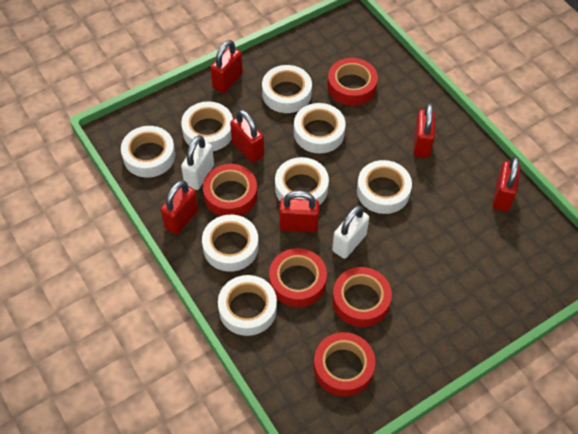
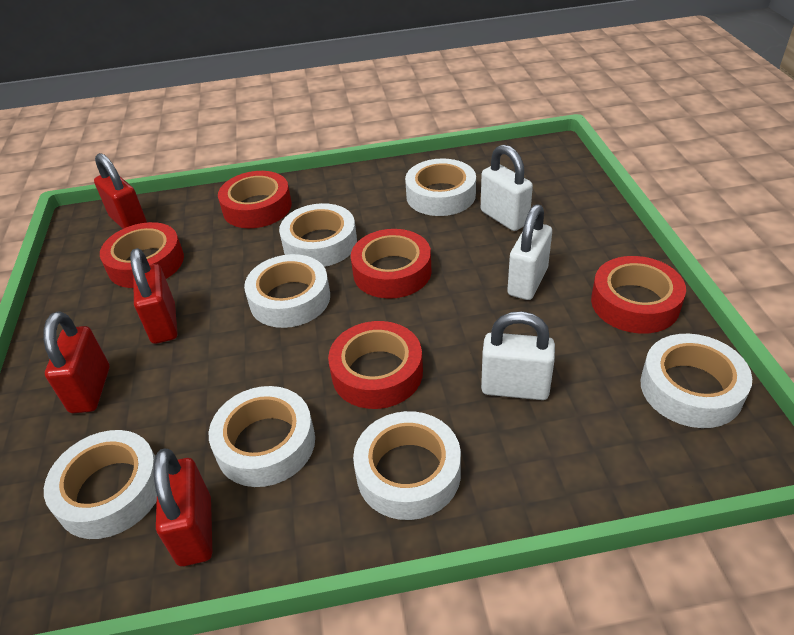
red padlock: 6 -> 4
white padlock: 2 -> 3
white tape: 8 -> 7

